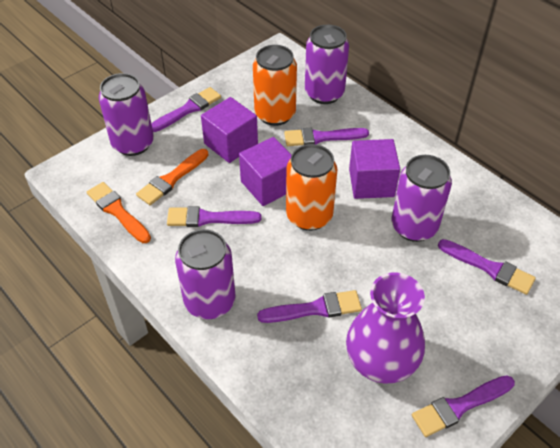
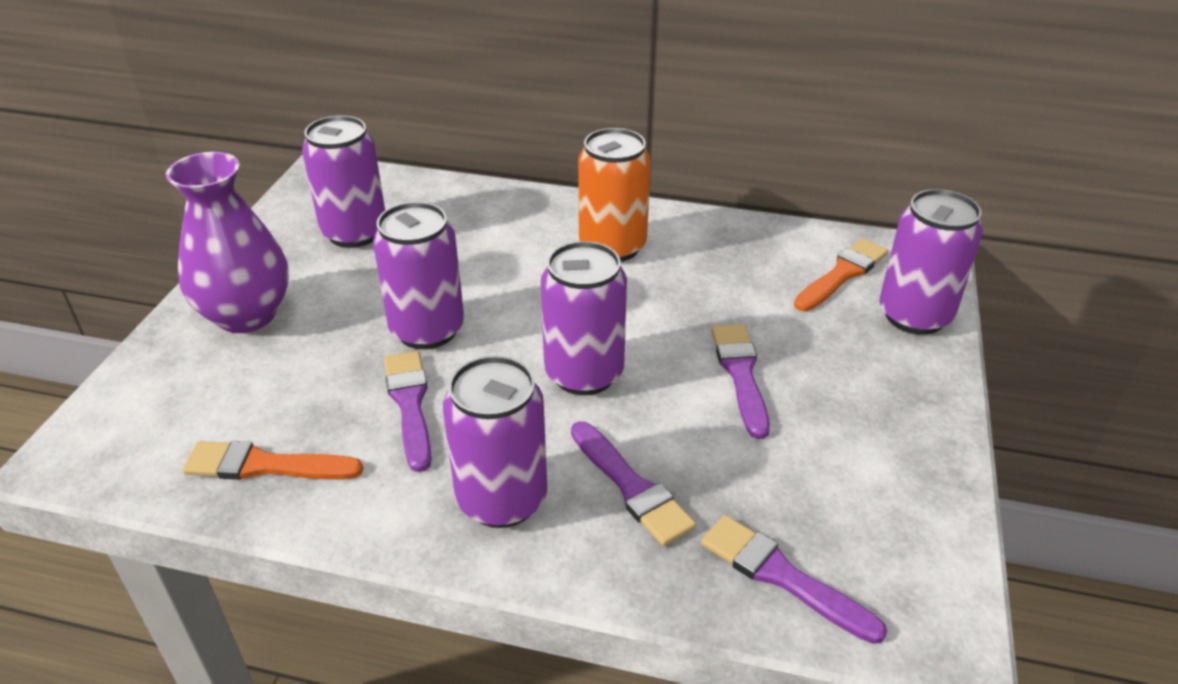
orange can: 2 -> 1
purple brush: 6 -> 4
purple can: 4 -> 5
purple cube: 3 -> 0

